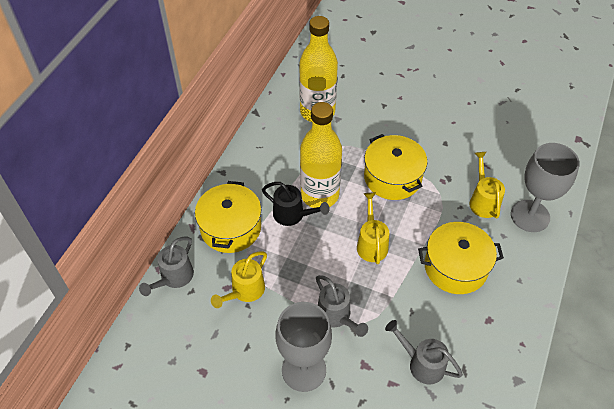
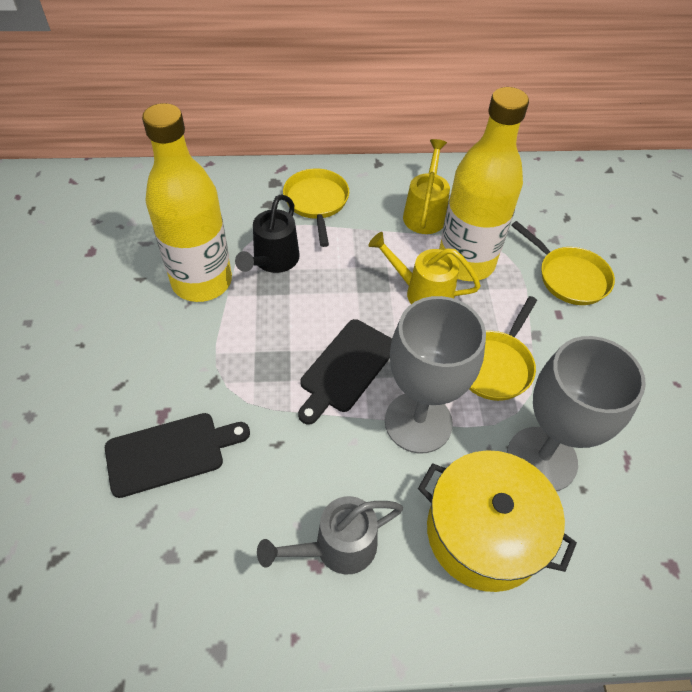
black cutting board: 0 -> 2
grey watering can: 3 -> 1
yellow pan: 0 -> 3
yellow pot: 3 -> 1
yellow watering can: 3 -> 2

